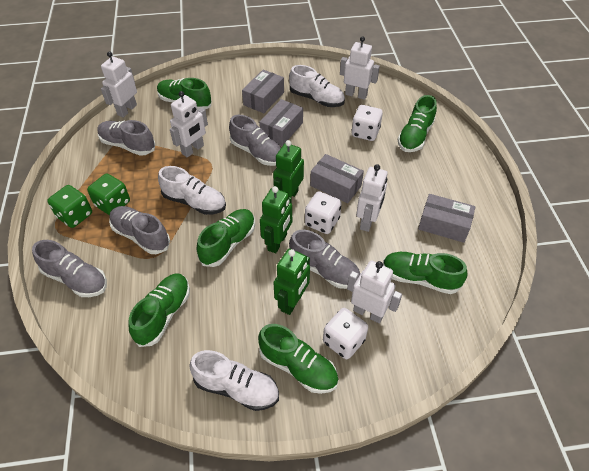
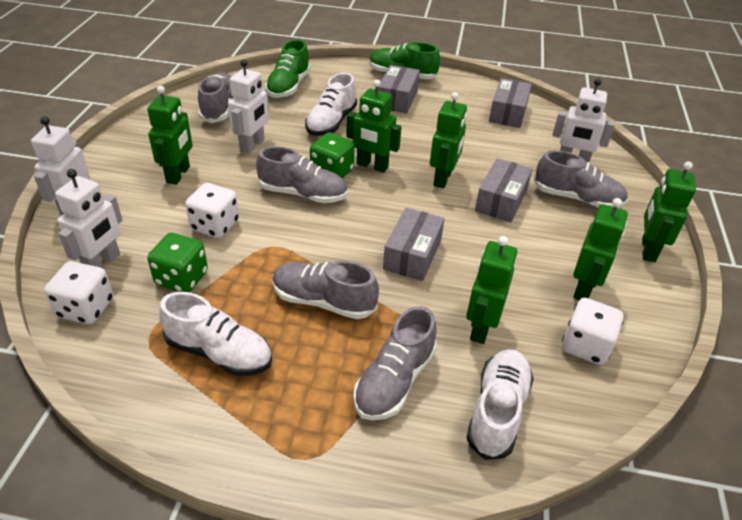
green robot: 3 -> 6
green shoe: 6 -> 2
white robot: 5 -> 4

